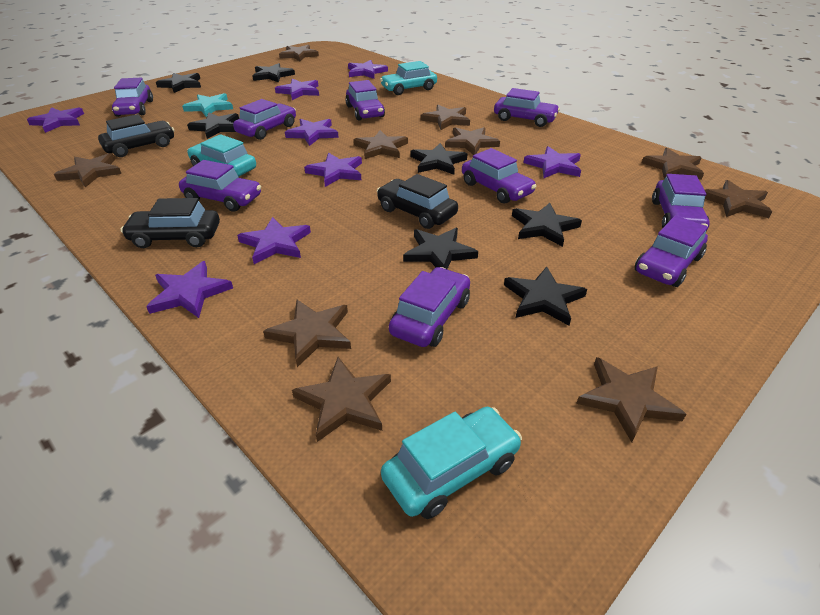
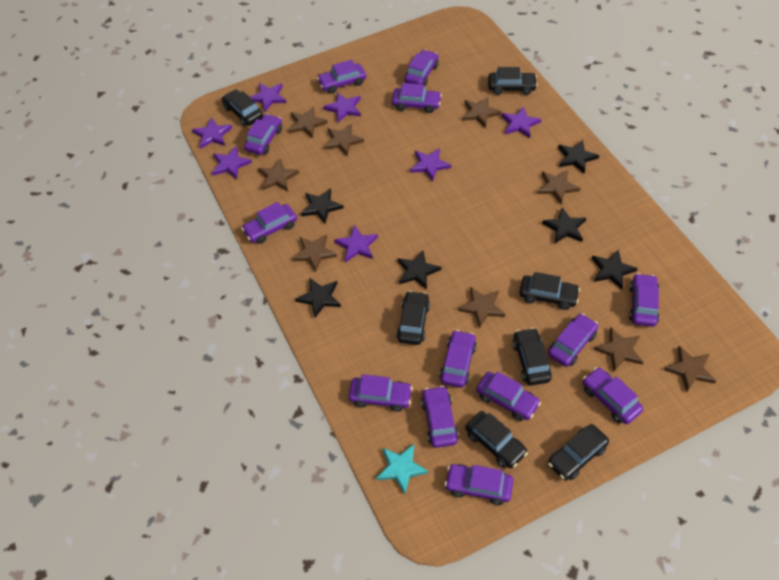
black car: 3 -> 7
black star: 7 -> 6
brown star: 10 -> 9
purple car: 9 -> 13
purple star: 8 -> 7
turquoise car: 3 -> 0

